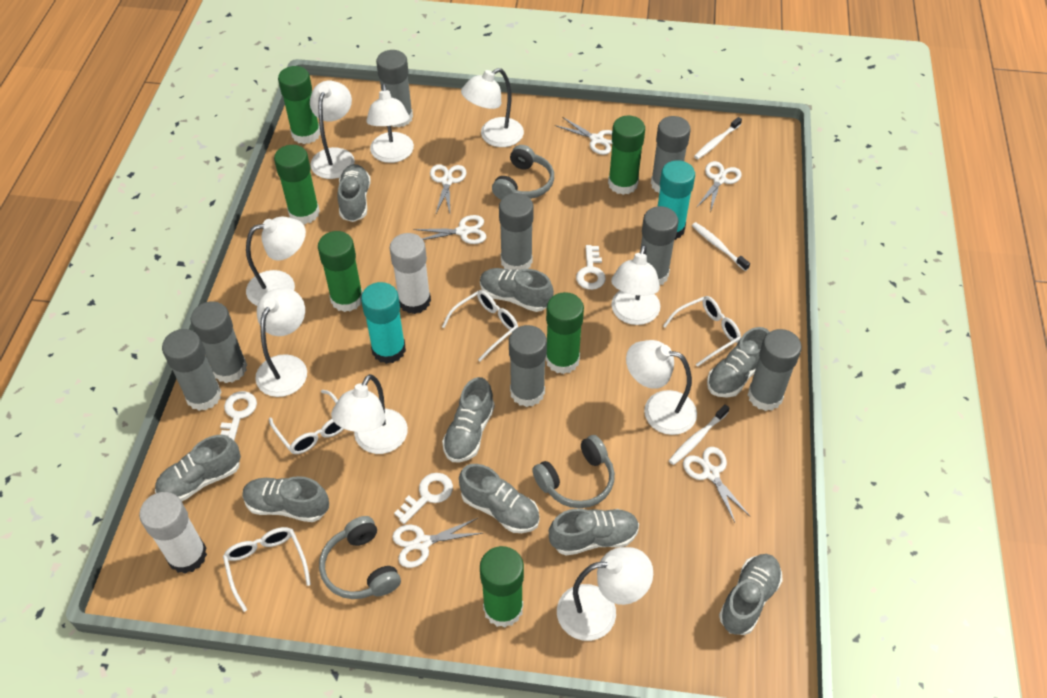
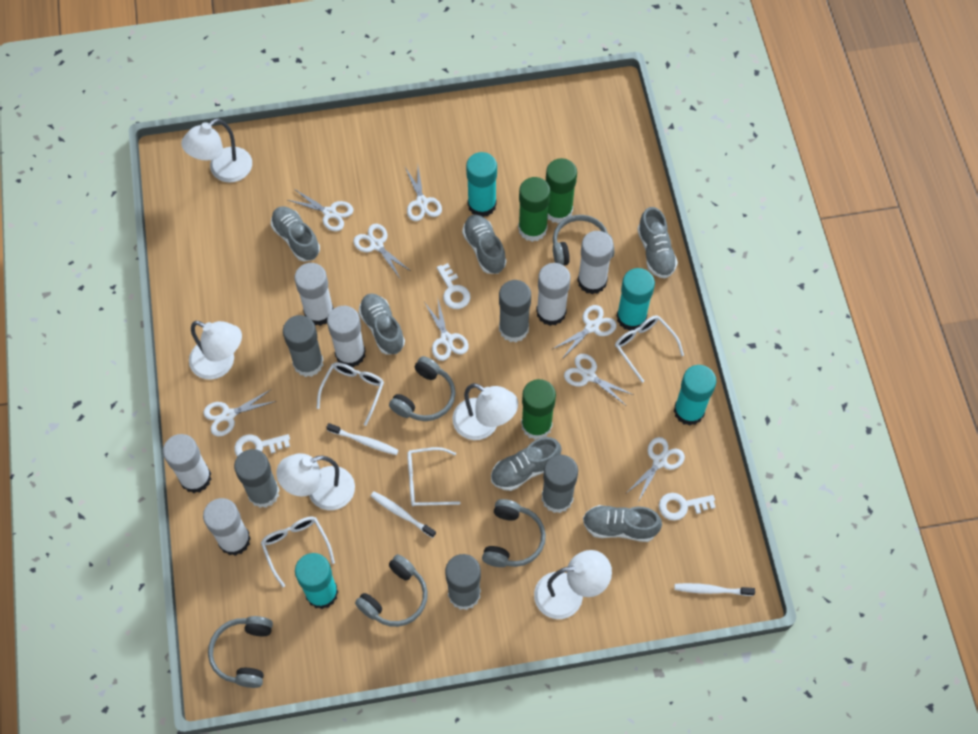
green glue stick: 6 -> 3
grey glue stick: 8 -> 5
grey headphones: 3 -> 5
grey shoe: 9 -> 6
turquoise glue stick: 2 -> 4
white glue stick: 2 -> 6
white lamp: 9 -> 5
white scissors: 6 -> 8

